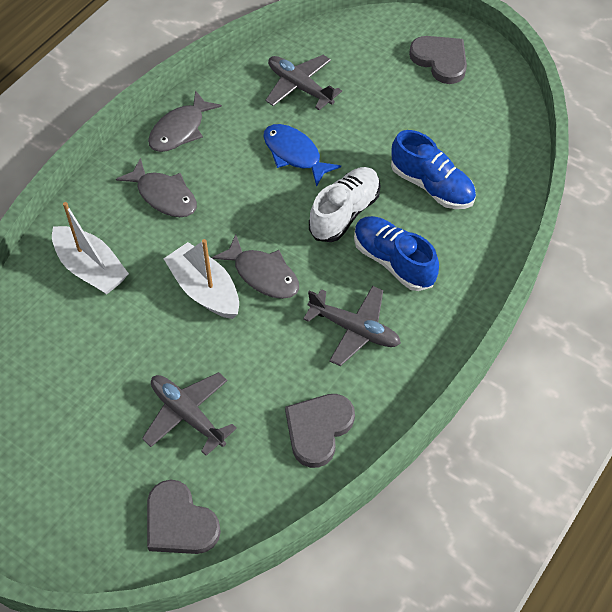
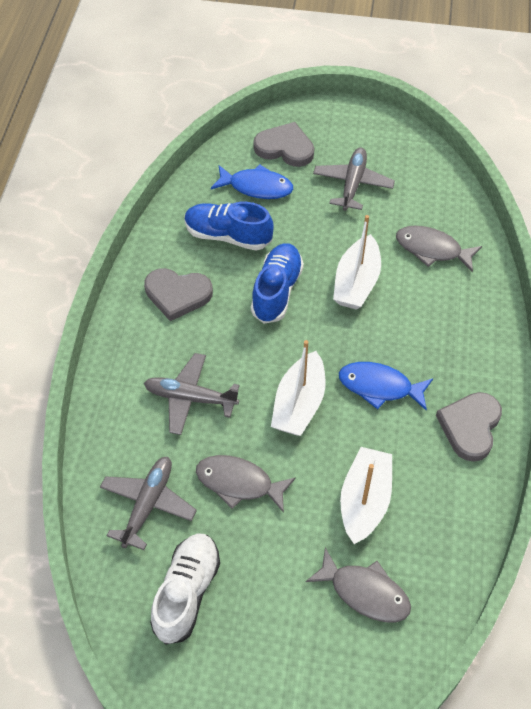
blue fish: 1 -> 2
white boat: 2 -> 3

